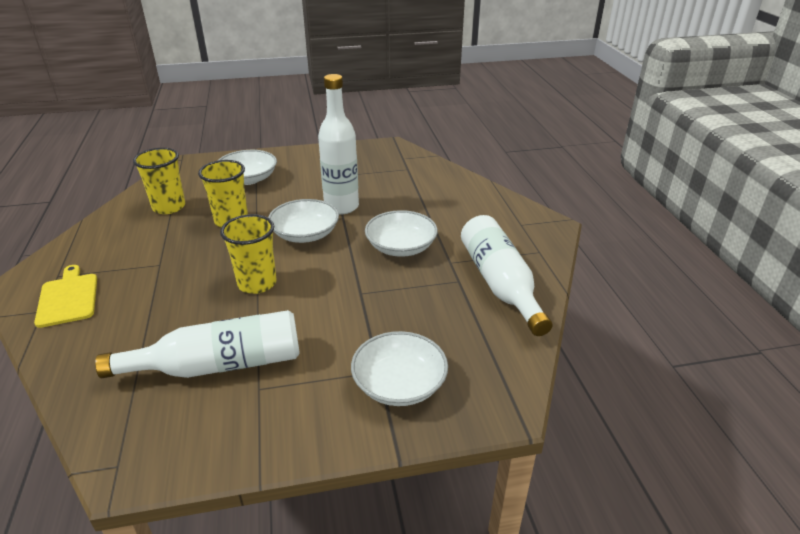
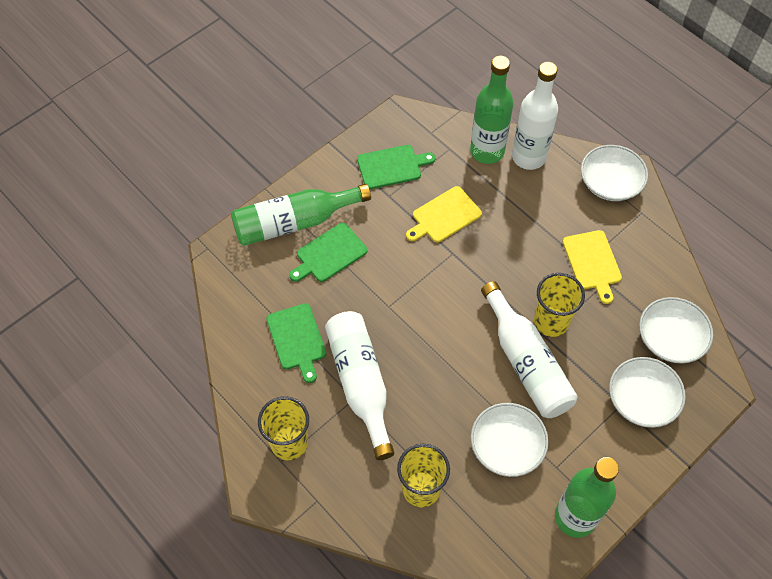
green bottle: 0 -> 3
green cutting board: 0 -> 3
yellow cutting board: 1 -> 2

